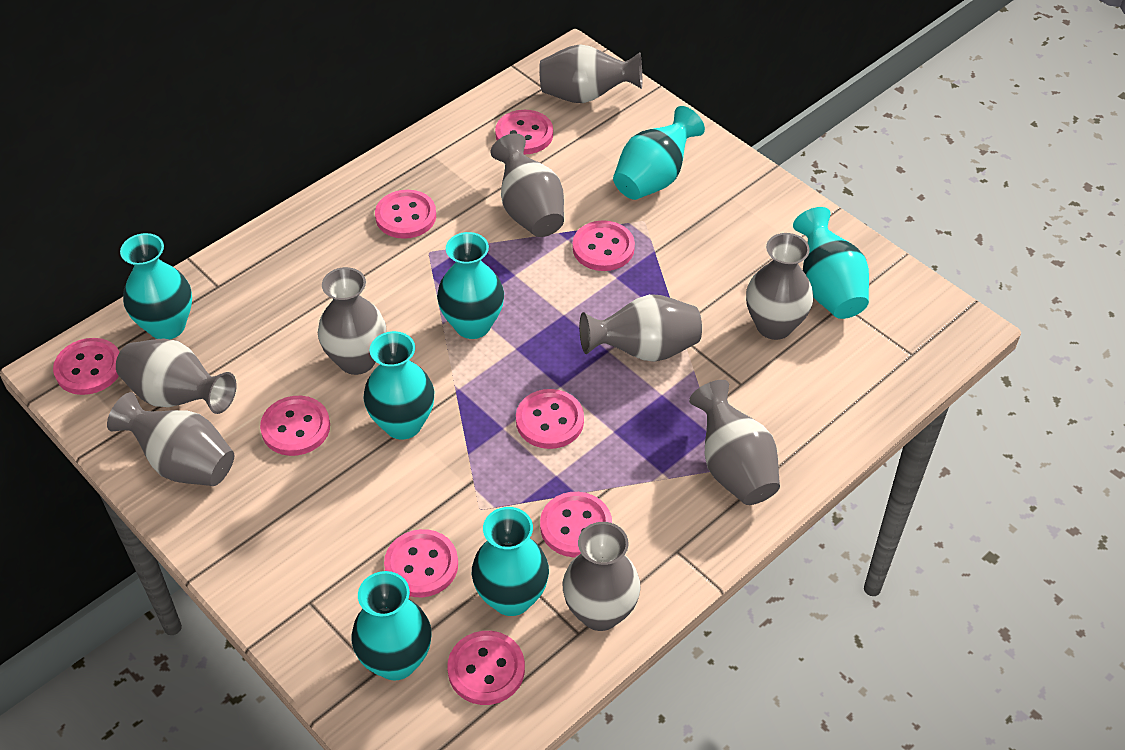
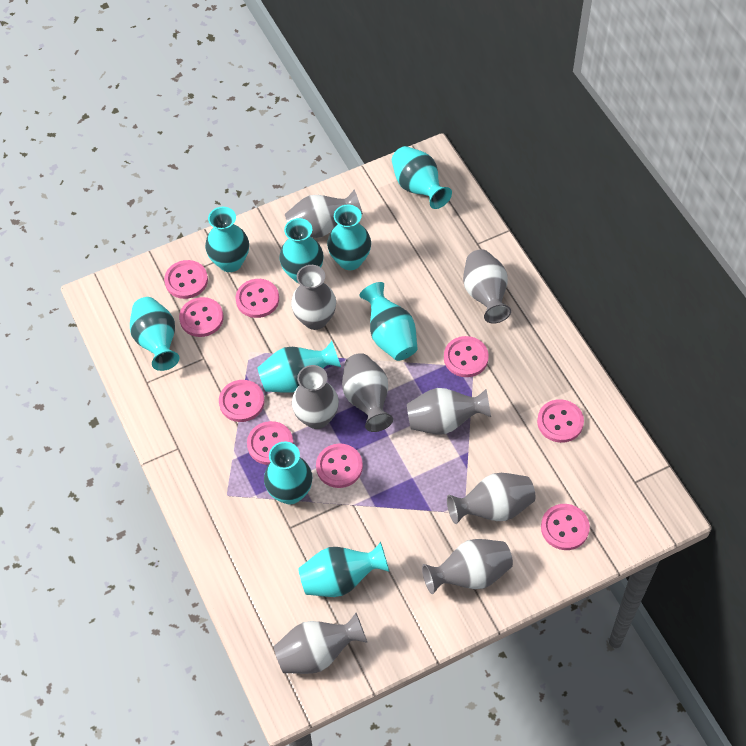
turquoise vase: 7 -> 9

